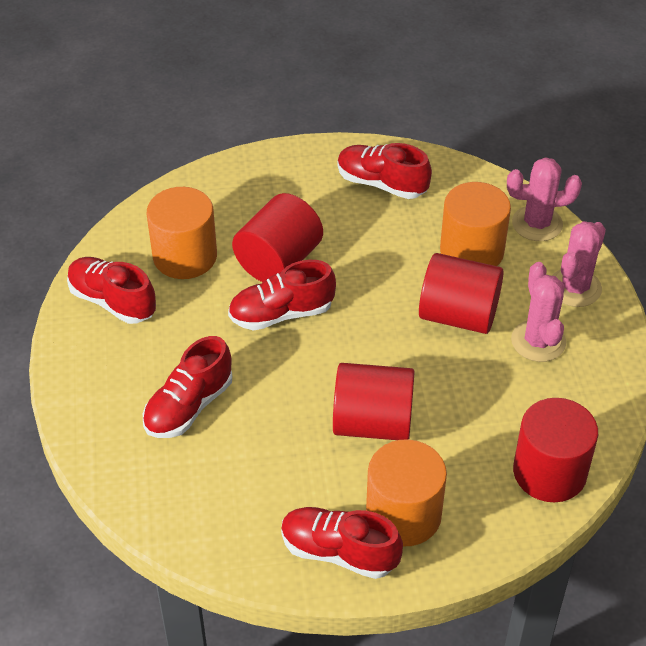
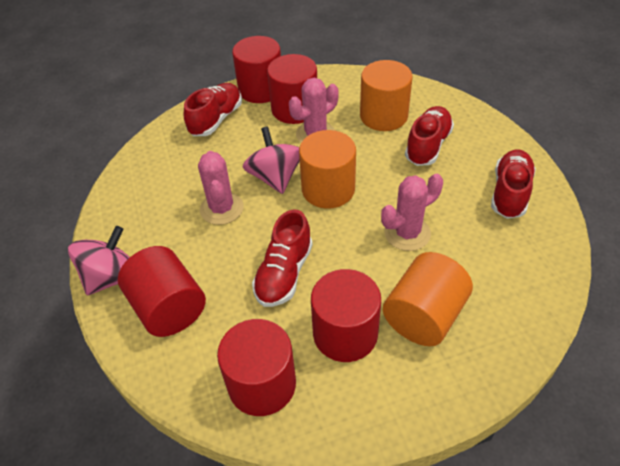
pink spinning top: 0 -> 2
red cylinder: 4 -> 5
red shoe: 5 -> 4

